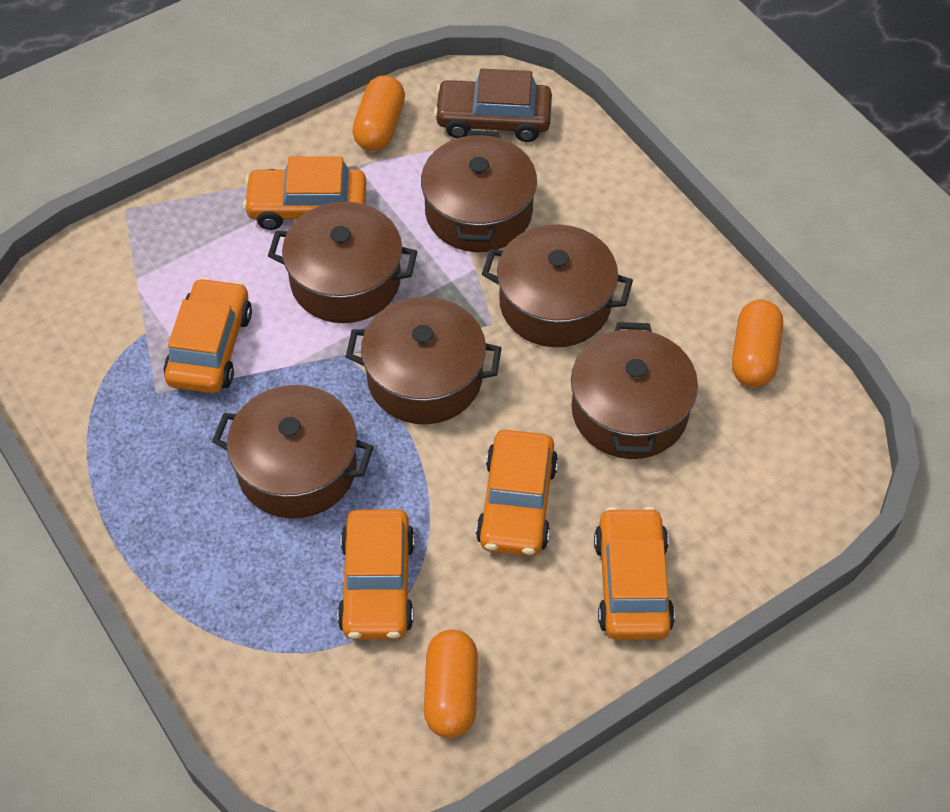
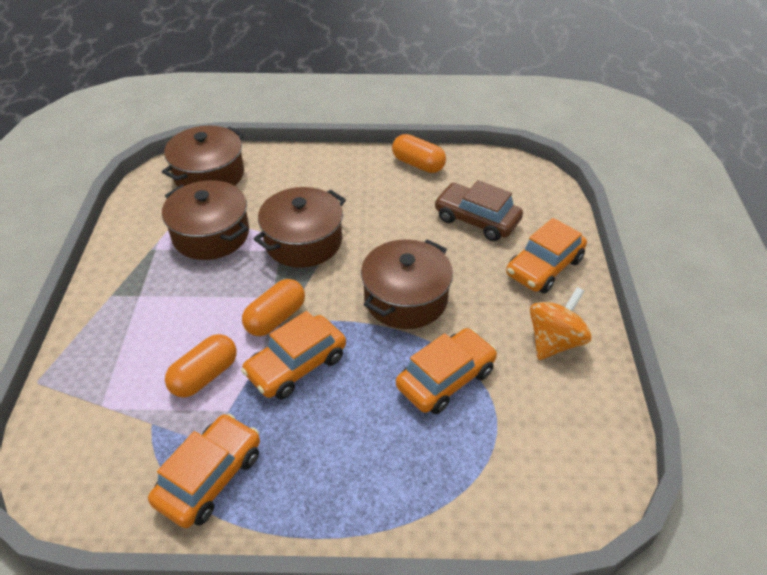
brown pot: 6 -> 4
orange car: 5 -> 4
orange spinning top: 0 -> 1

